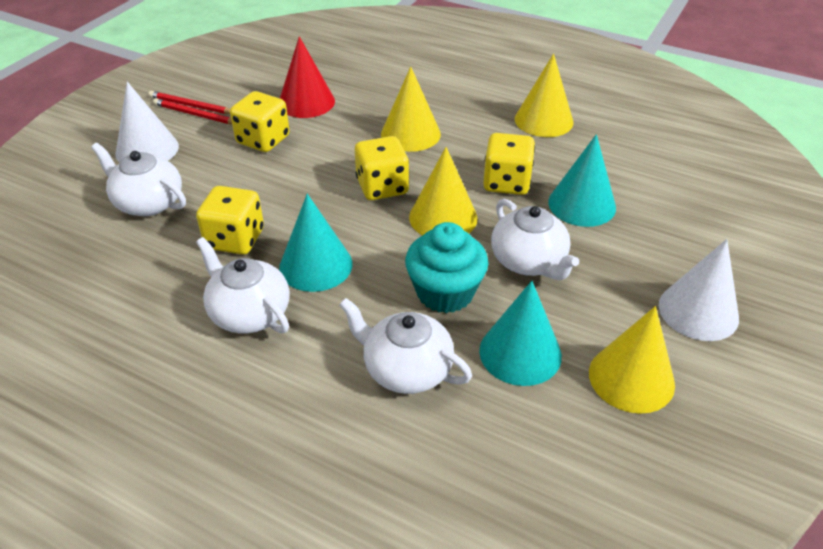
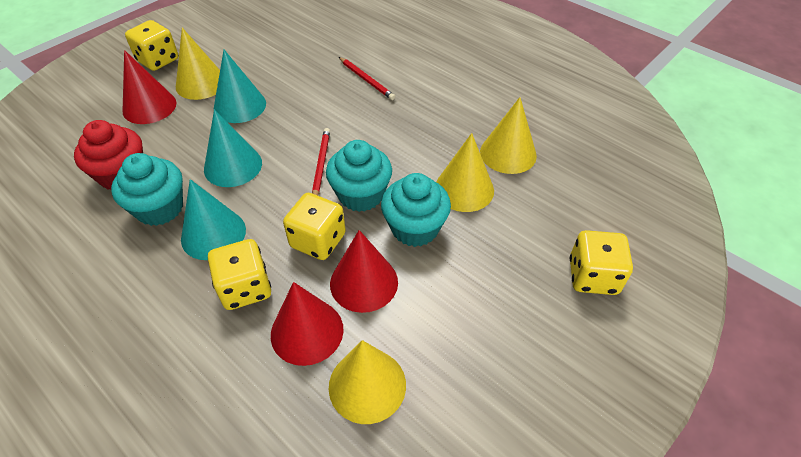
red cone: 1 -> 3
red cupcake: 0 -> 1
turquoise cupcake: 1 -> 3
white cone: 2 -> 0
white teapot: 4 -> 0

